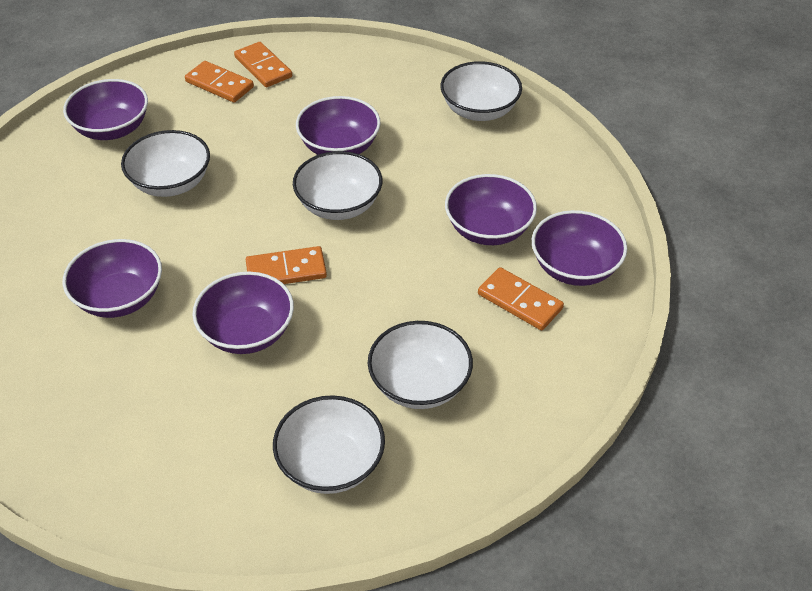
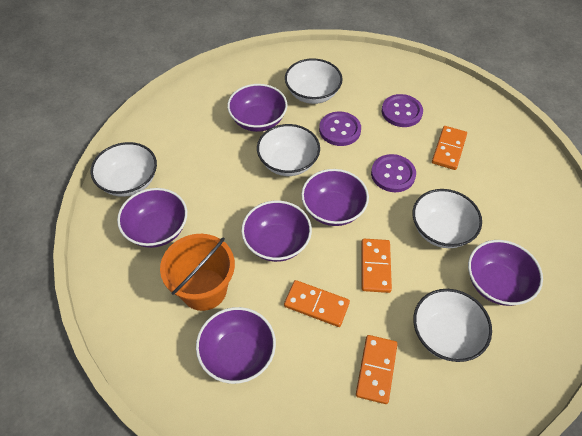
orange bucket: 0 -> 1
purple button: 0 -> 3

